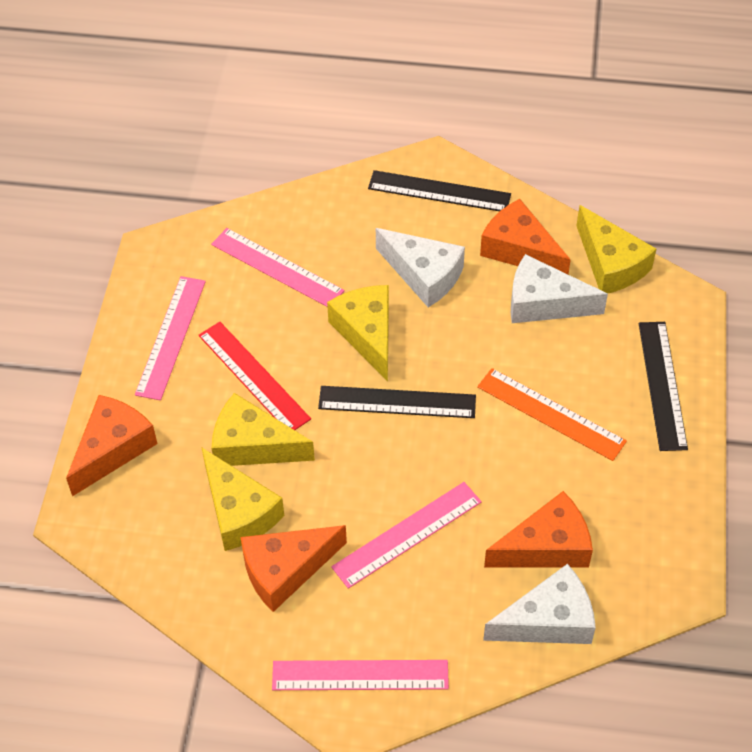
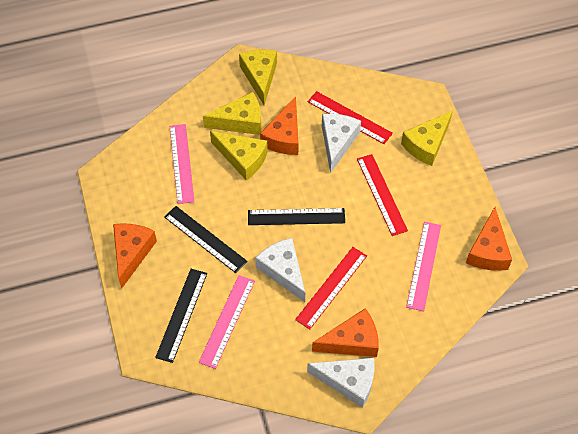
orange ruler: 1 -> 0
pink ruler: 4 -> 3
red ruler: 1 -> 3

